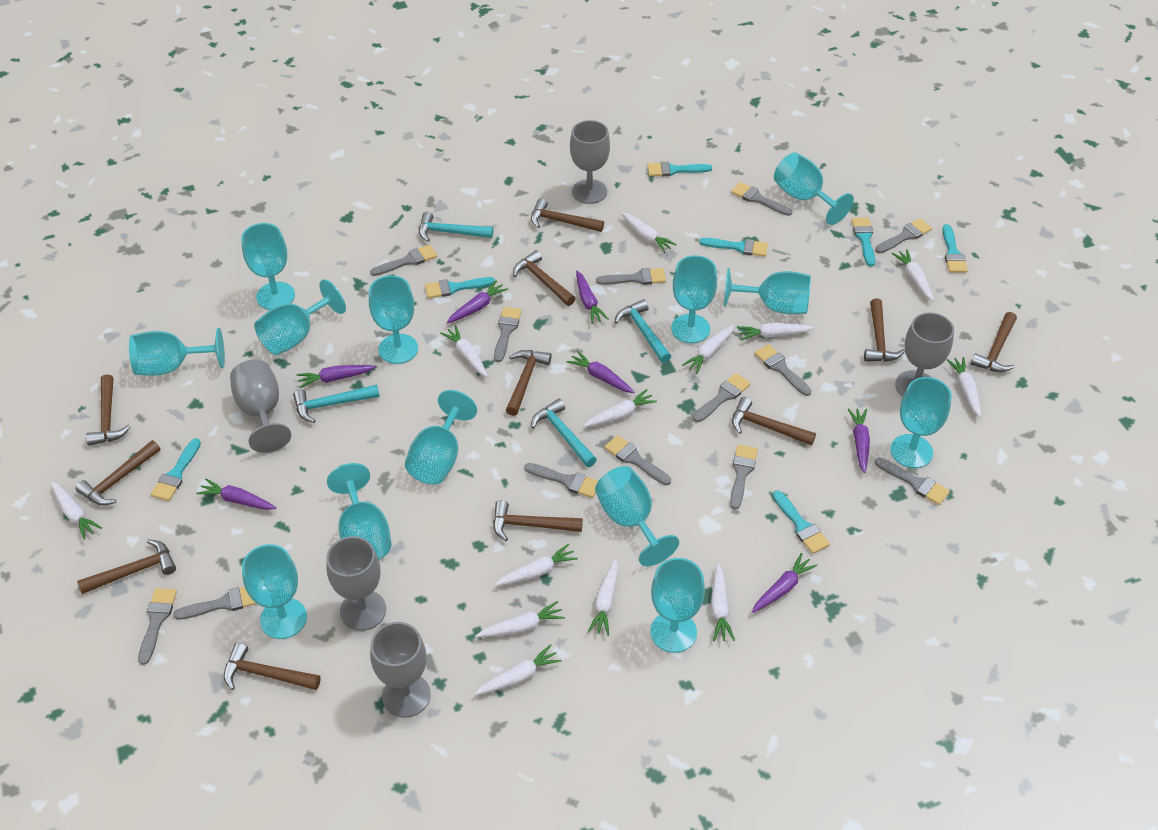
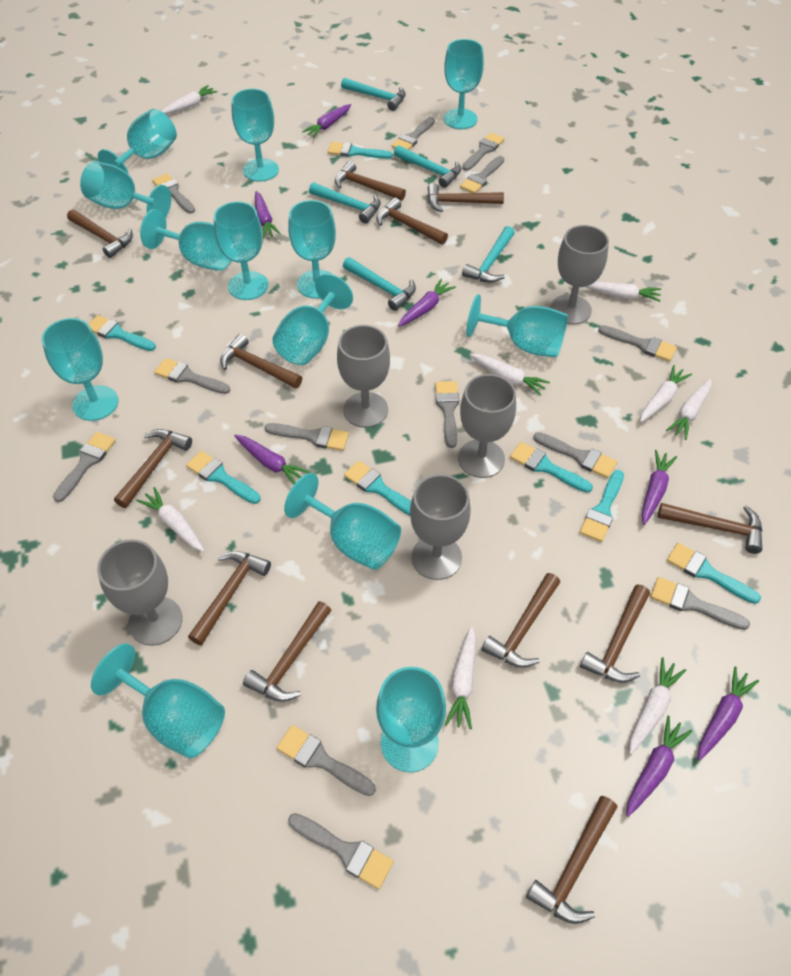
brown hammer: 11 -> 12
turquoise hammer: 4 -> 5
white carrot: 13 -> 8

